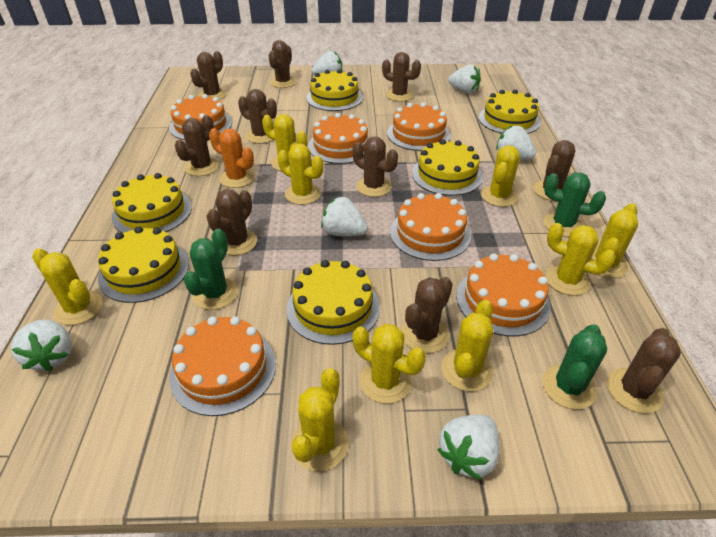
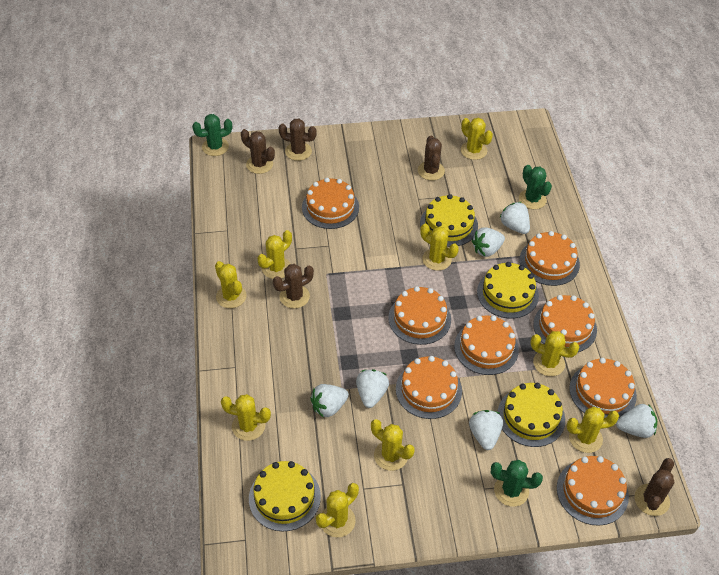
brown cactus: 10 -> 5
orange cactus: 1 -> 0
orange cake: 6 -> 8
yellow cake: 6 -> 4

